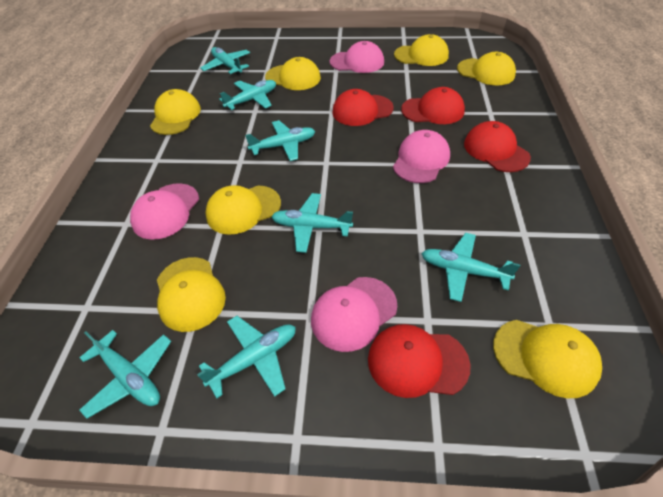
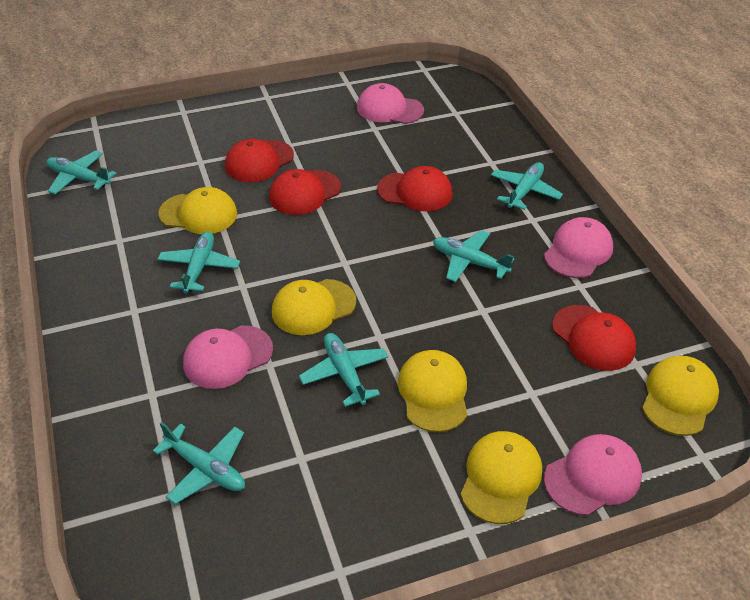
turquoise plane: 7 -> 6
yellow cap: 7 -> 5

